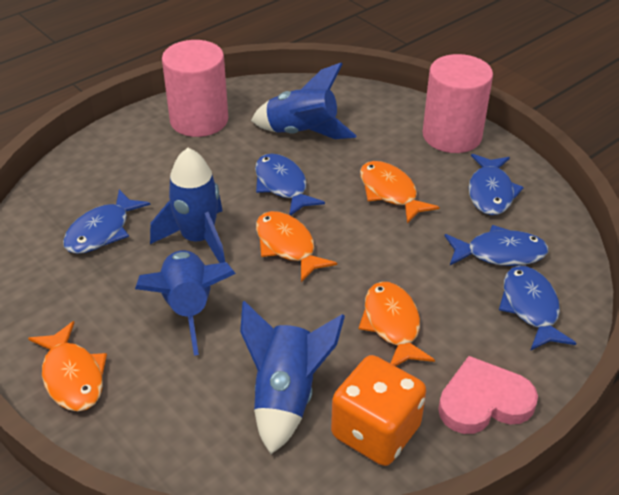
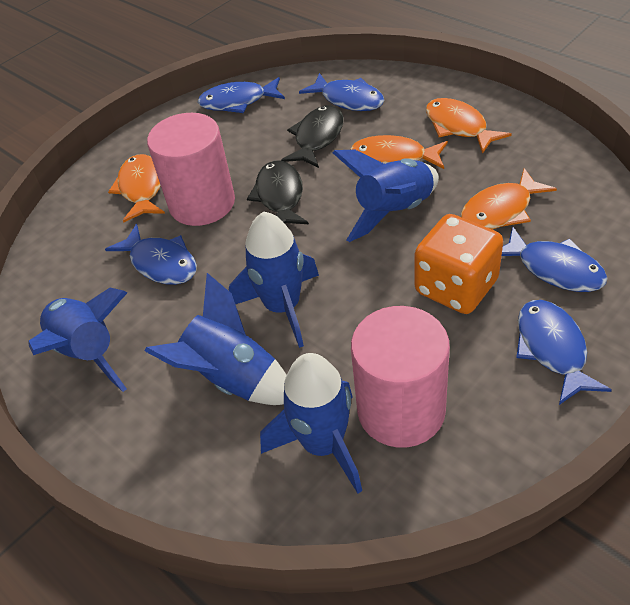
black fish: 0 -> 2
blue rocket: 4 -> 5
pink heart: 1 -> 0

